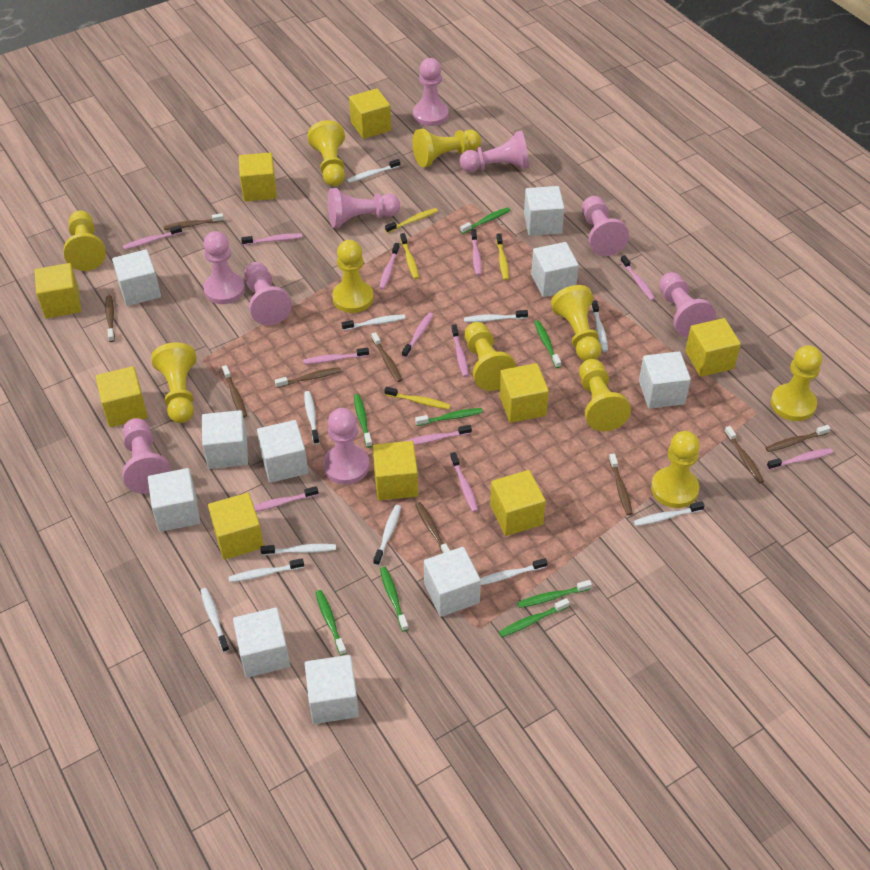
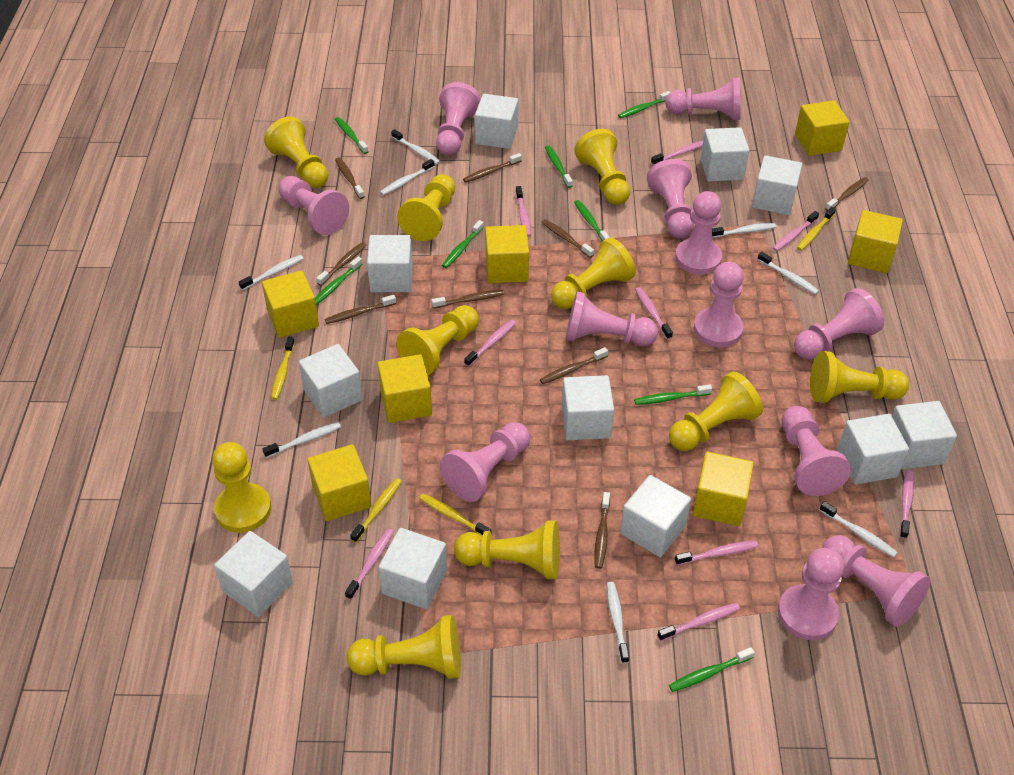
pink pawn: 9 -> 12
pink toothbrush: 12 -> 9
white cube: 10 -> 11
white toothbrush: 11 -> 8
yellow cube: 9 -> 7

